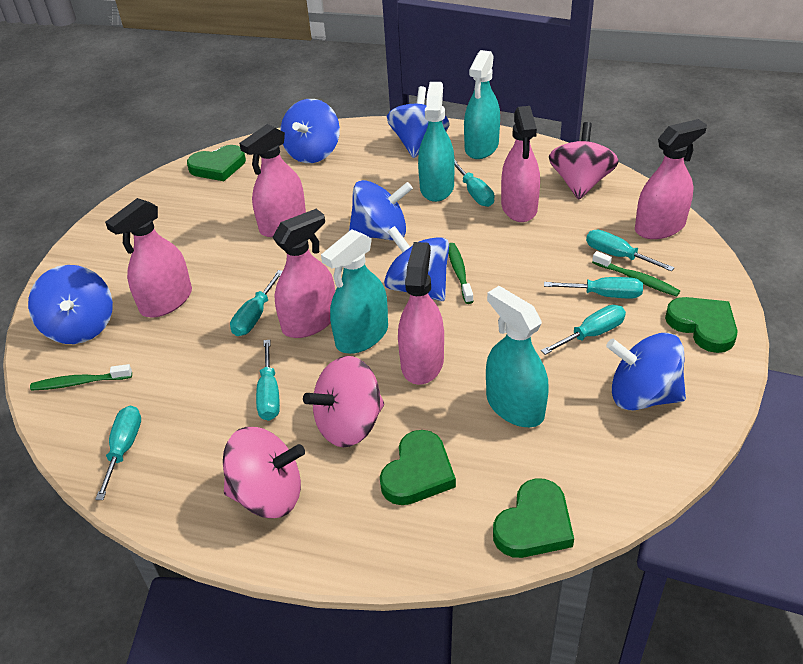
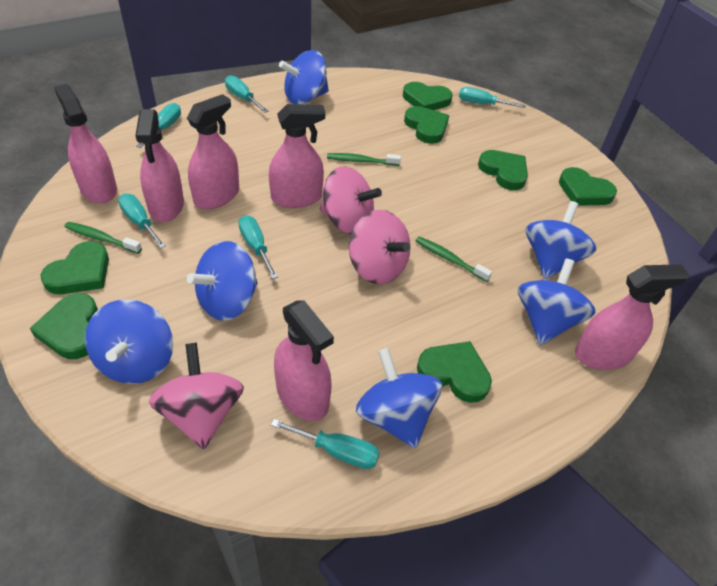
green heart: 4 -> 7
turquoise screwdriver: 7 -> 6
turquoise spray bottle: 4 -> 0

